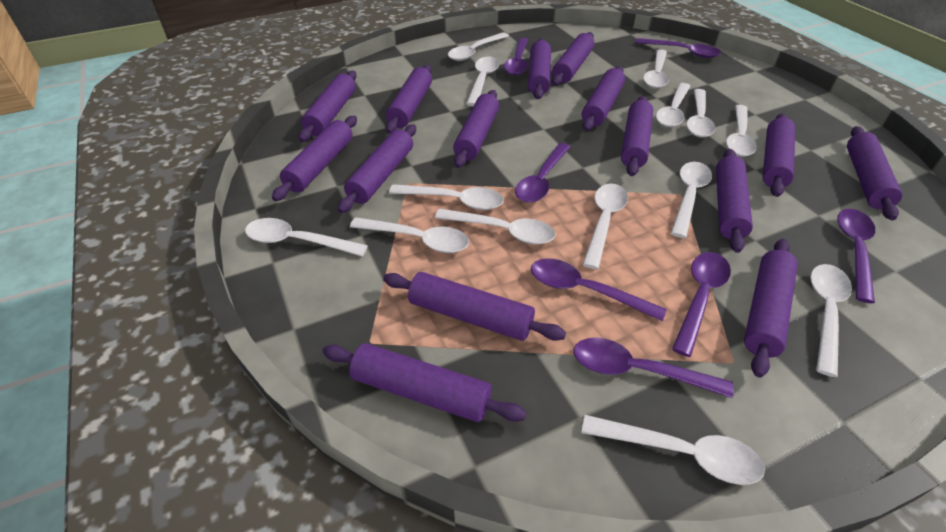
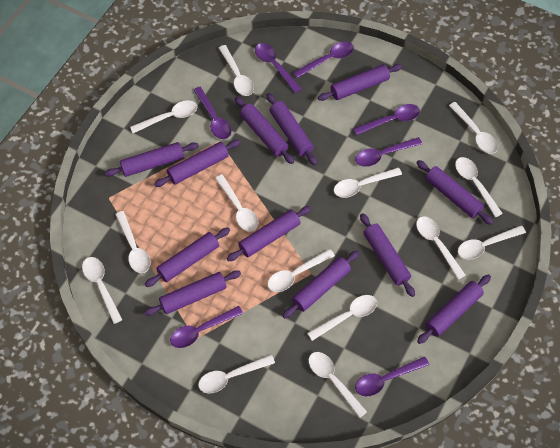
purple rolling pin: 15 -> 12

